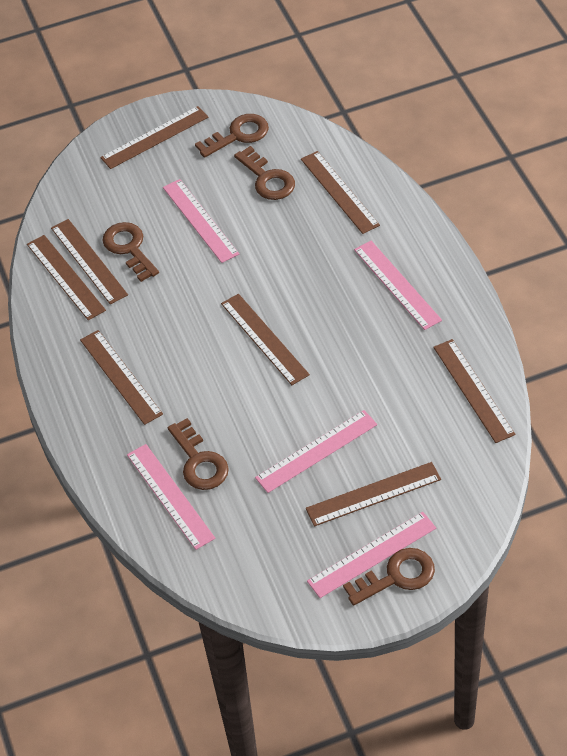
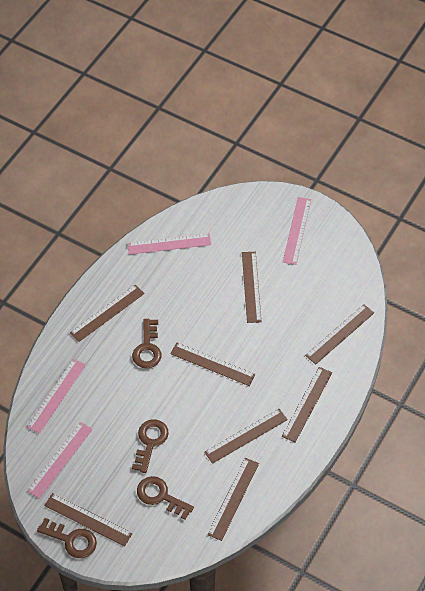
brown key: 5 -> 4
pink ruler: 5 -> 4

